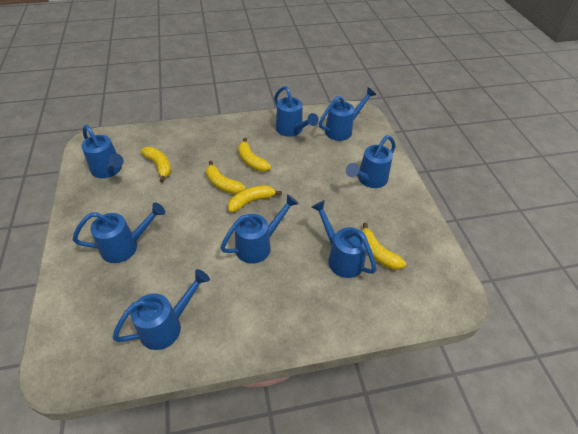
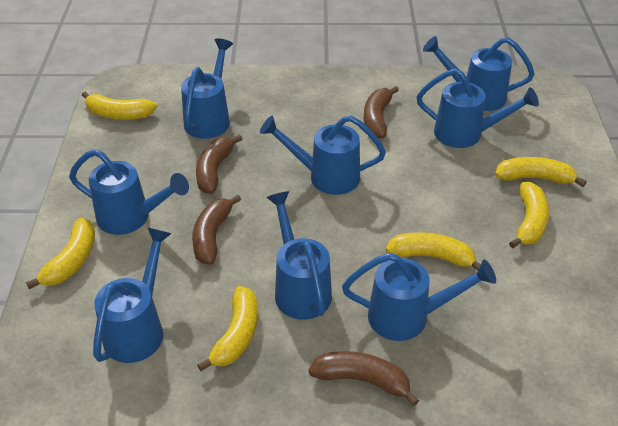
brown banana: 0 -> 4
yellow banana: 5 -> 6

